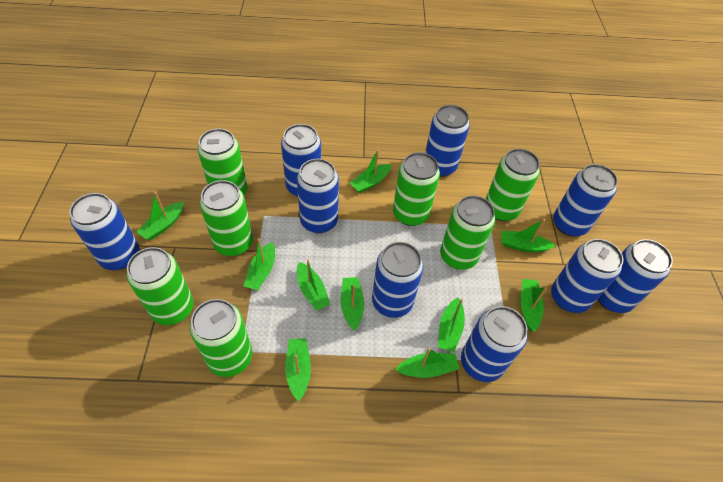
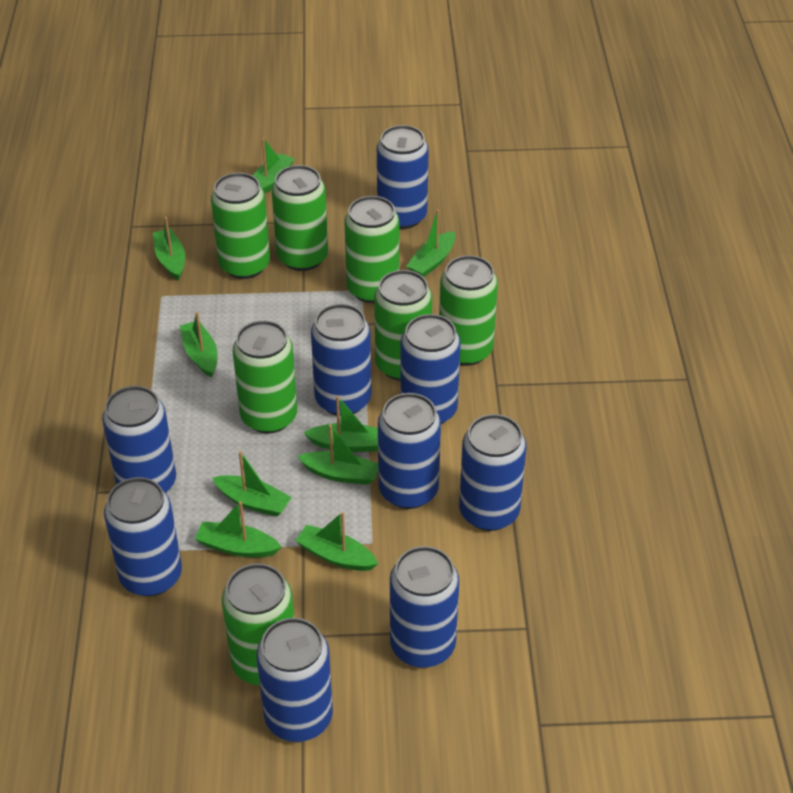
green boat: 10 -> 9

